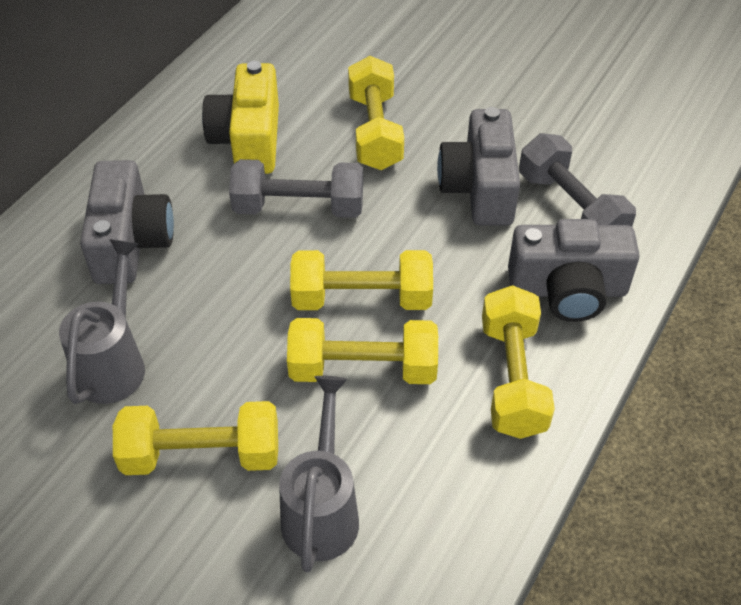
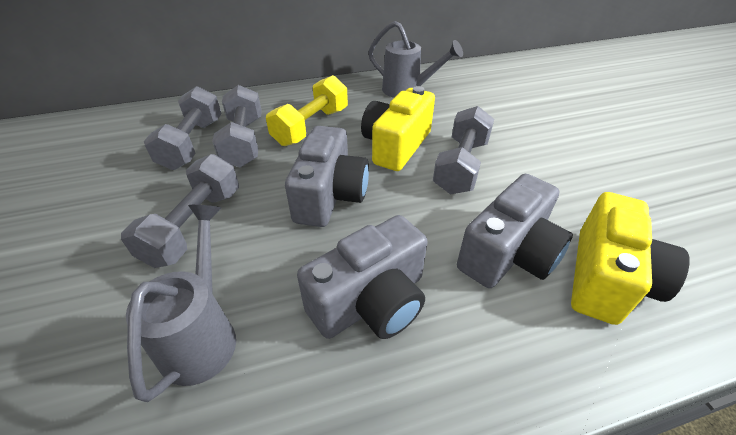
grey dumbbell: 2 -> 4
yellow camera: 1 -> 2
yellow dumbbell: 5 -> 1

